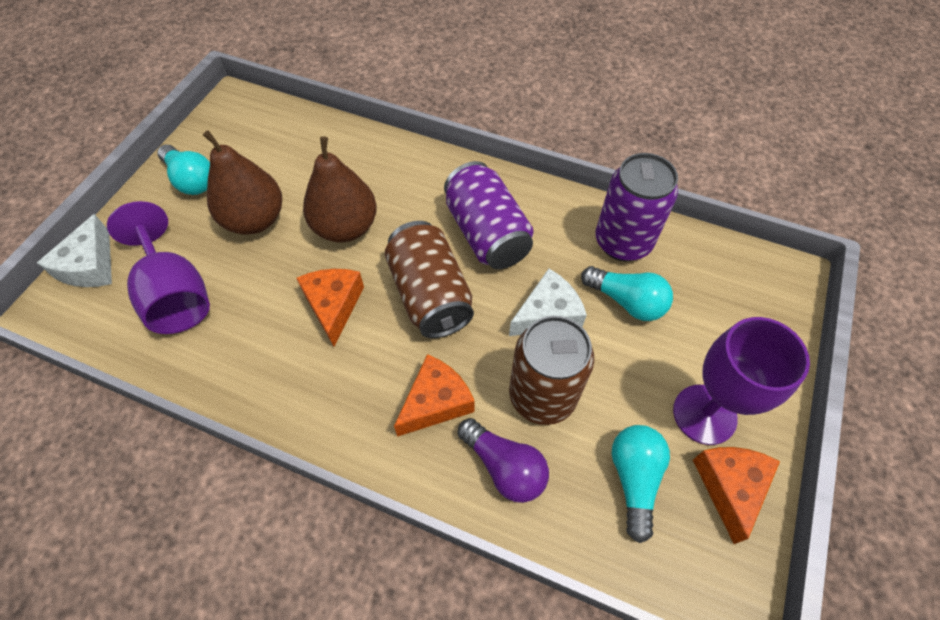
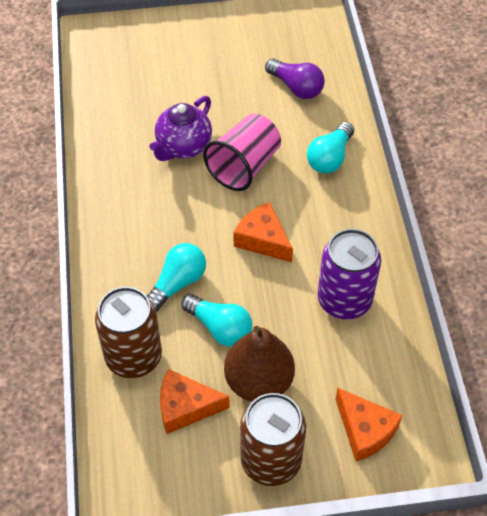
brown pear: 2 -> 1
pink cup: 0 -> 1
purple can: 2 -> 1
purple goblet: 2 -> 0
purple teapot: 0 -> 1
white cheese: 2 -> 0

